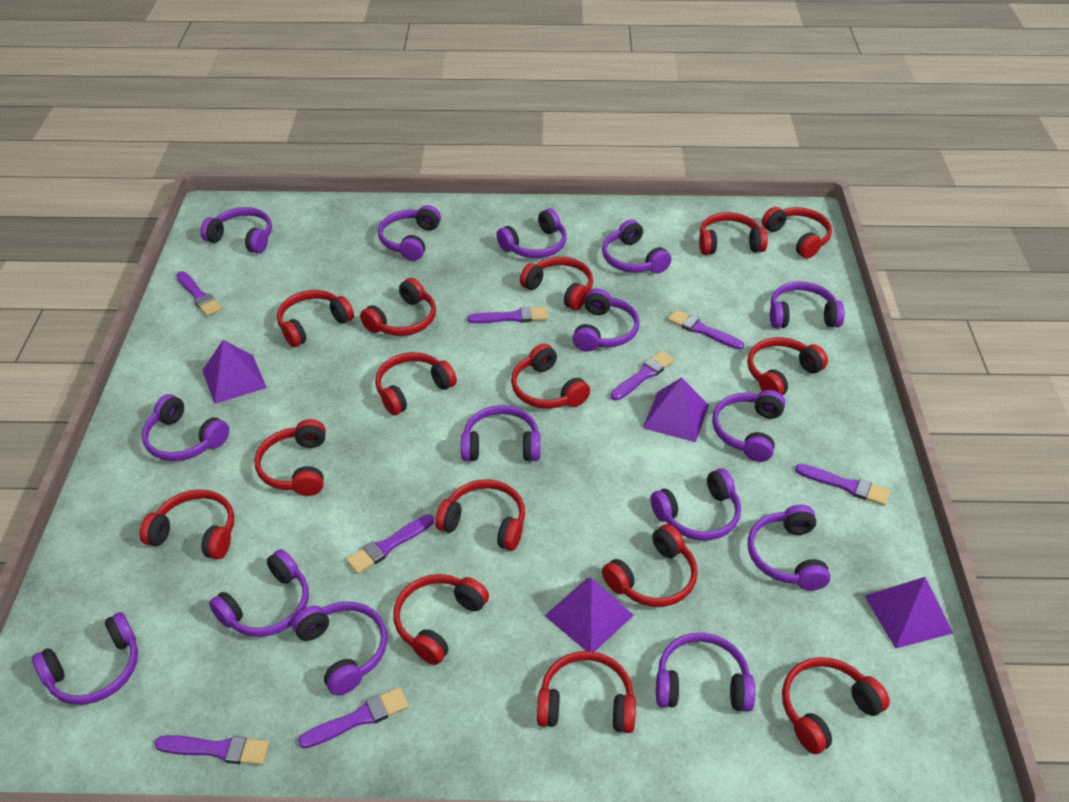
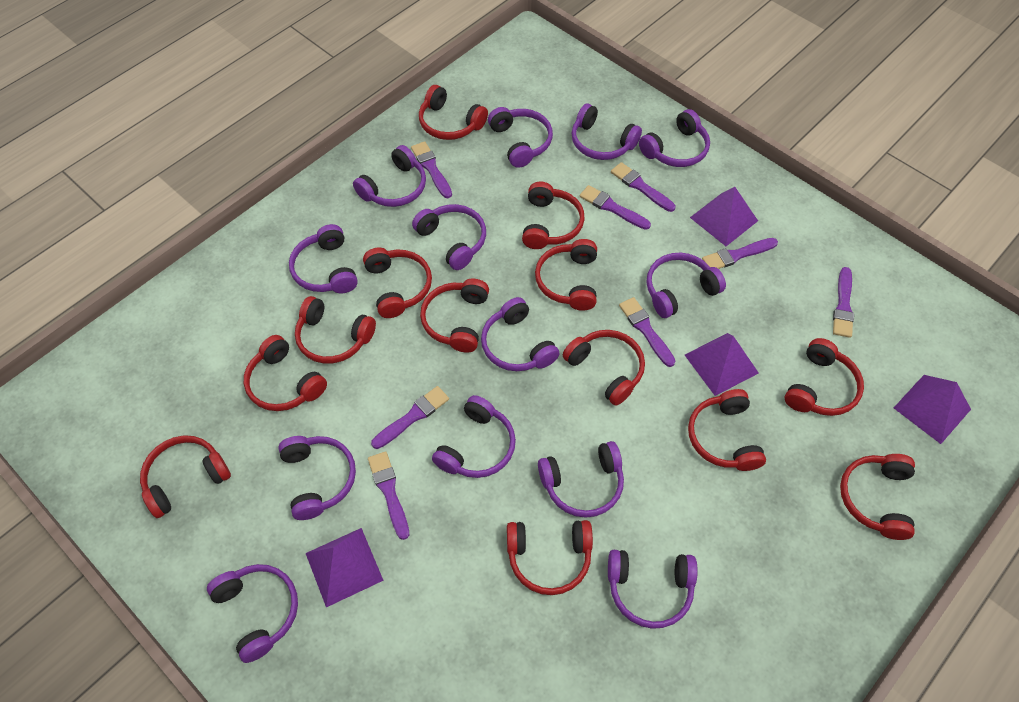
purple headphones: 15 -> 13
red headphones: 15 -> 13

